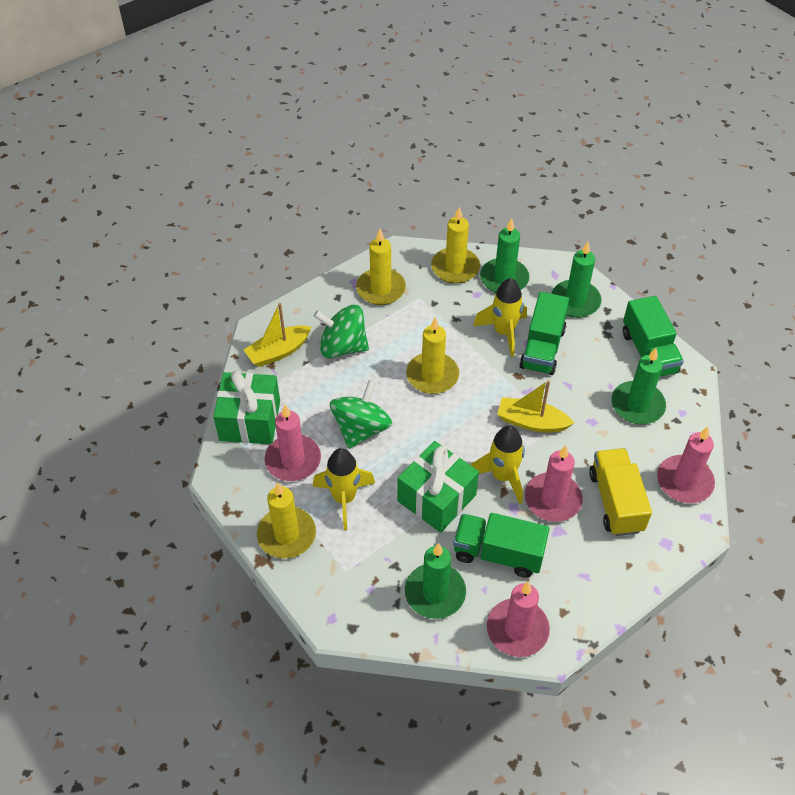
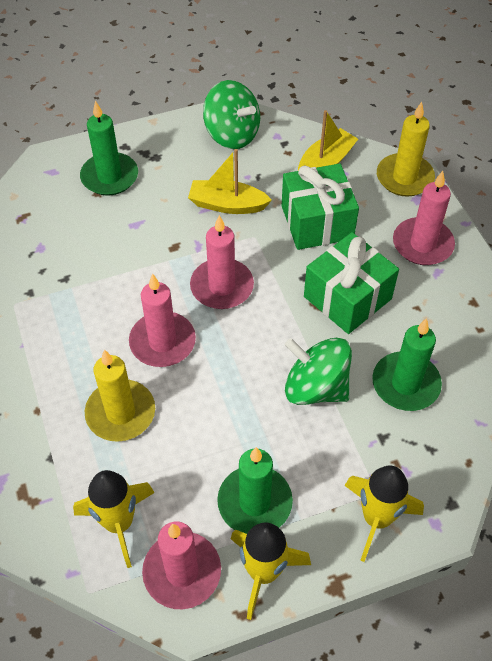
green candle: 4 -> 3
green truck: 3 -> 0
yellow candle: 4 -> 2
yellow truck: 1 -> 0

